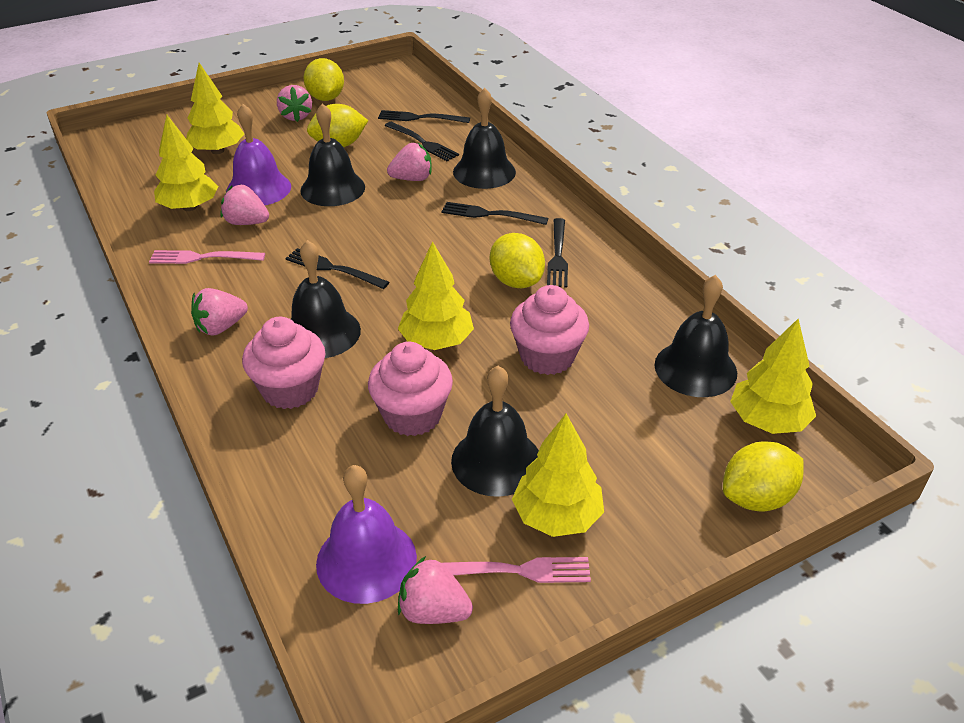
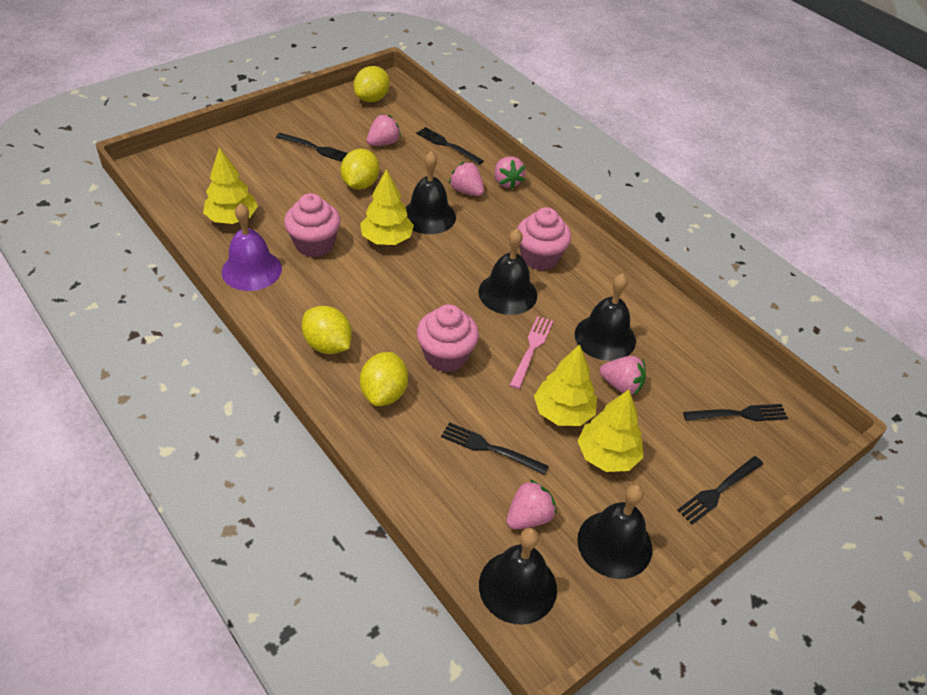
pink fork: 2 -> 1
purple bell: 2 -> 1
yellow tree: 5 -> 4

